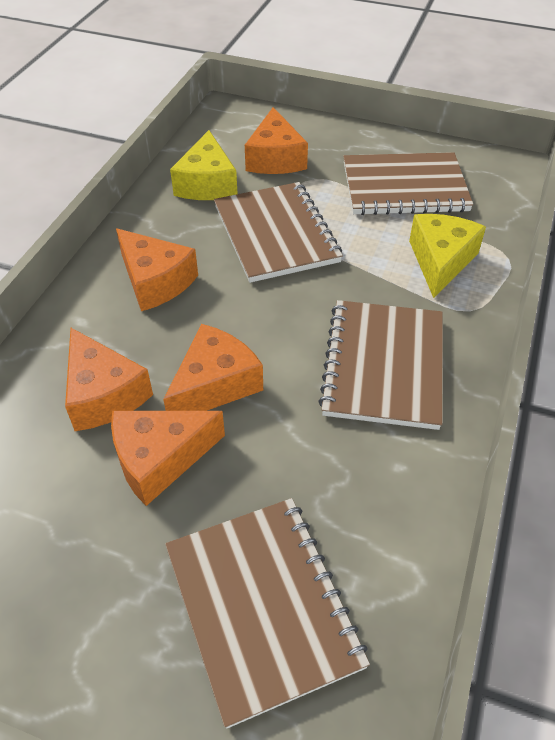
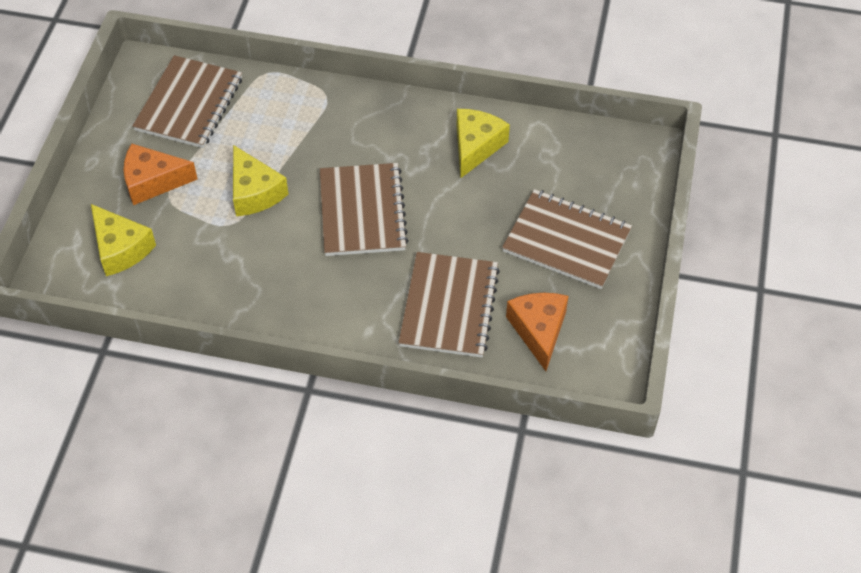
orange cheese: 5 -> 2
yellow cheese: 2 -> 3

